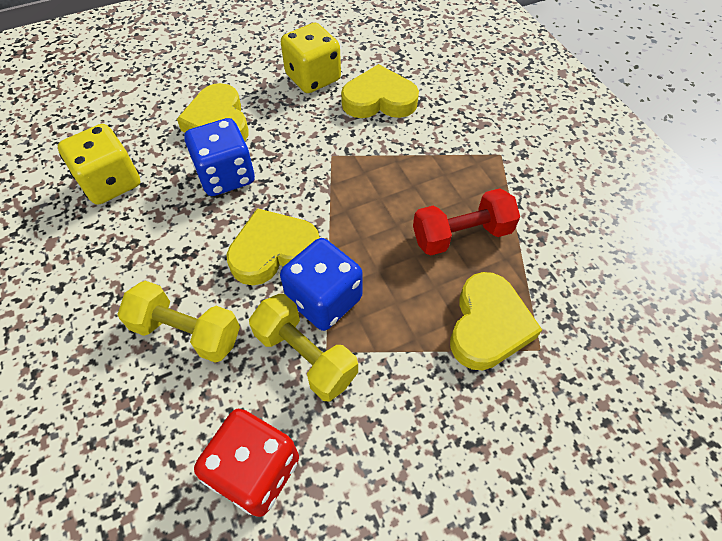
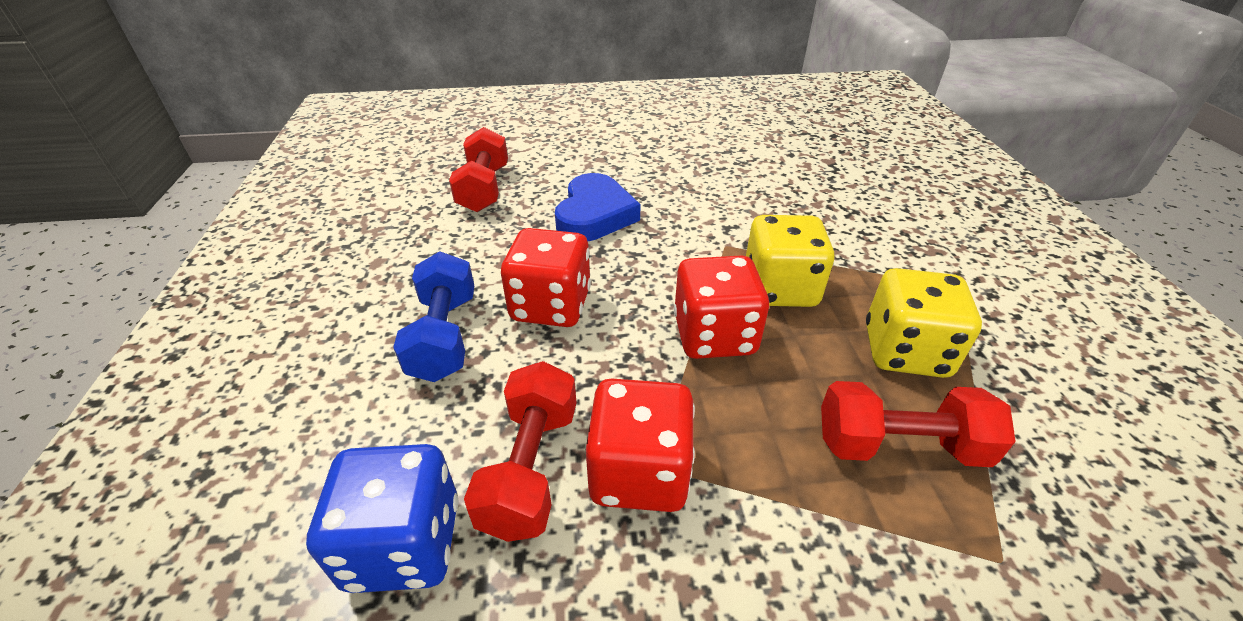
blue dice: 2 -> 1
blue dumbbell: 0 -> 1
blue heart: 0 -> 1
red dice: 1 -> 3
red dumbbell: 1 -> 3
yellow dumbbell: 2 -> 0
yellow heart: 4 -> 0

